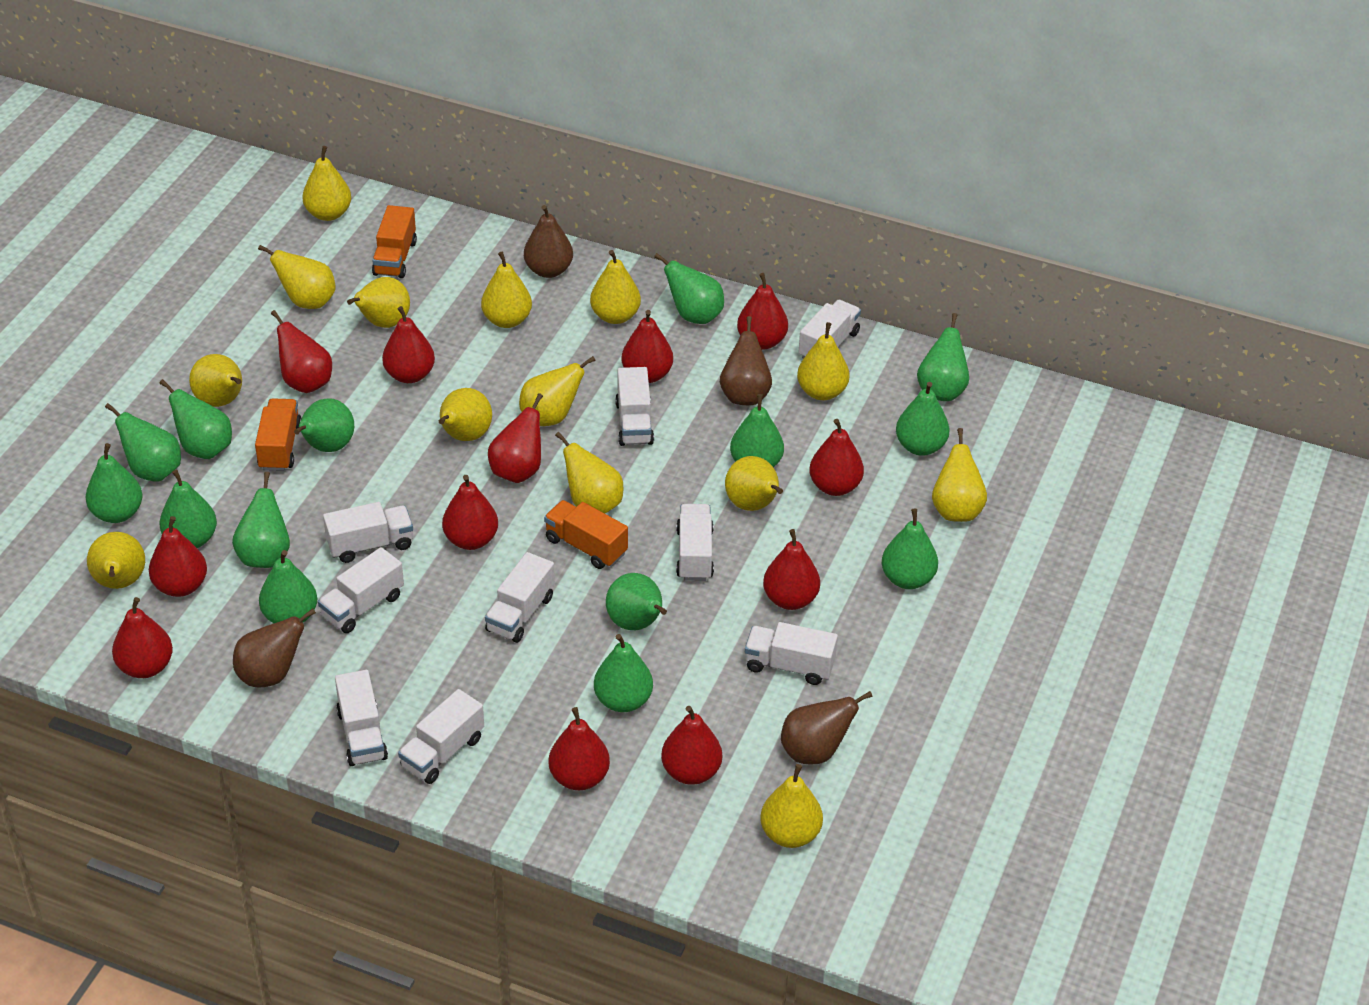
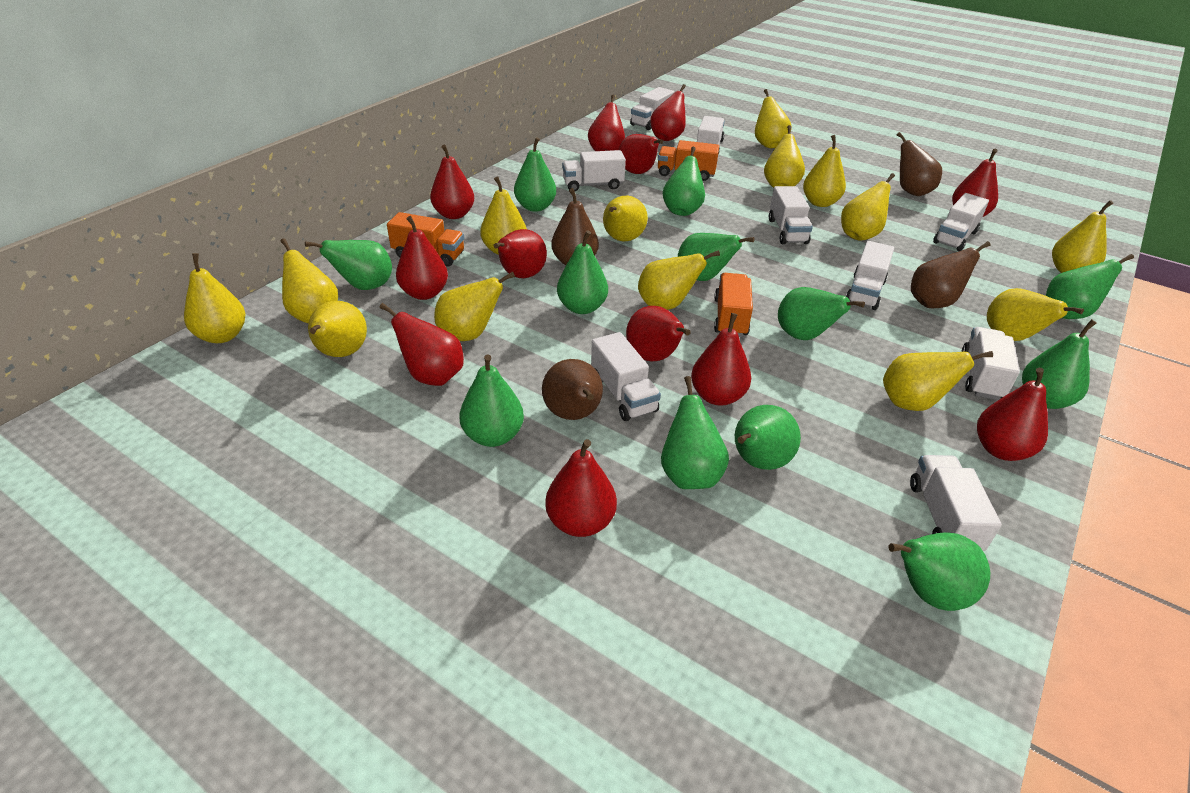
green pear: 14 -> 12

